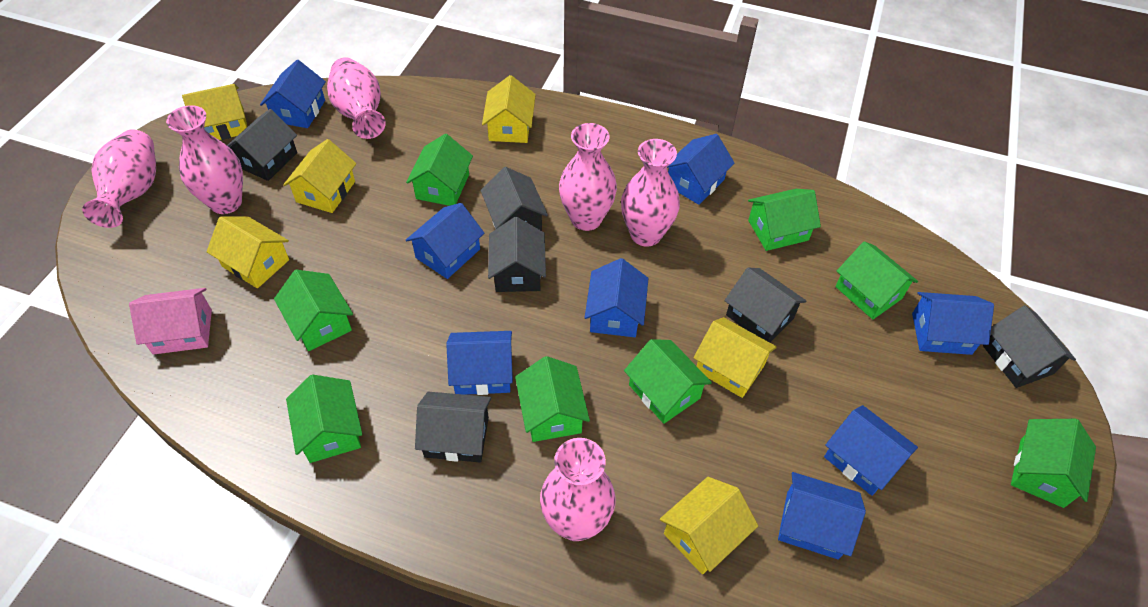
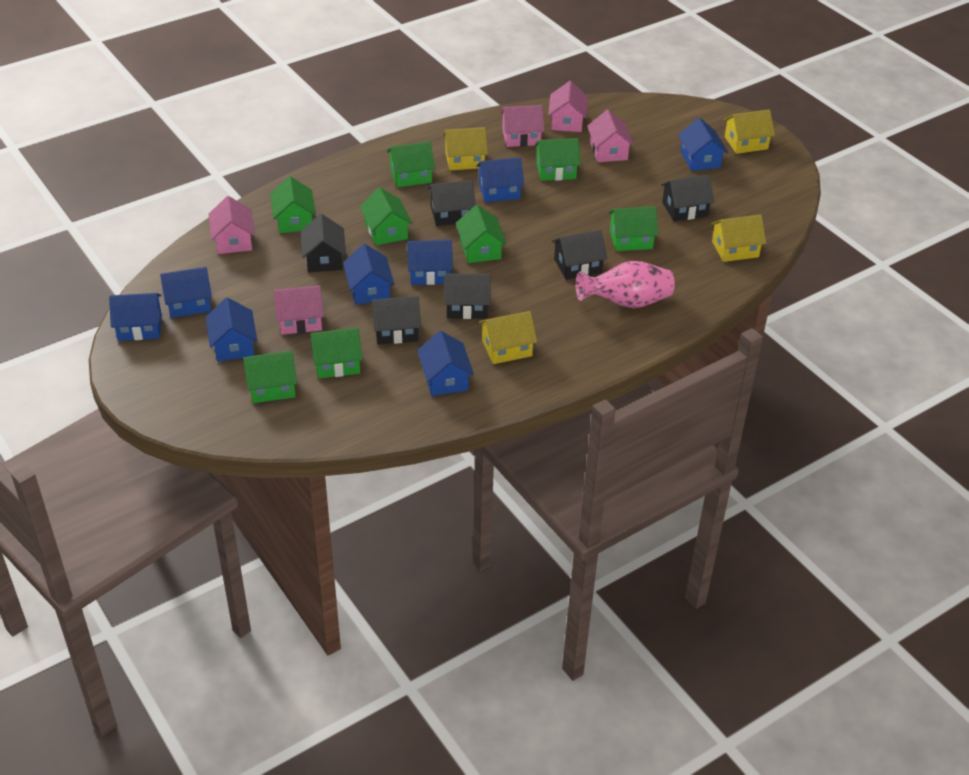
pink house: 1 -> 5
pink vase: 6 -> 1
yellow house: 6 -> 4

